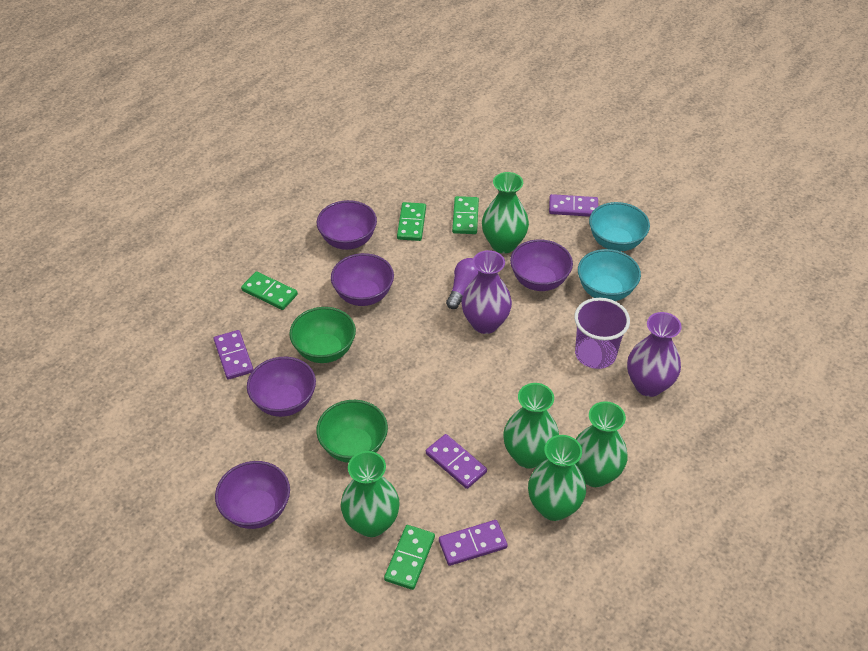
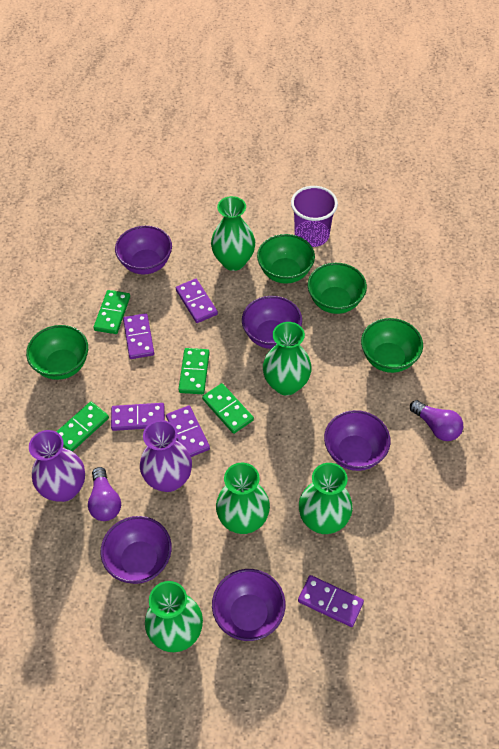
green bowl: 2 -> 4
purple domino: 4 -> 5
purple light bulb: 1 -> 2
turquoise bowl: 2 -> 0

